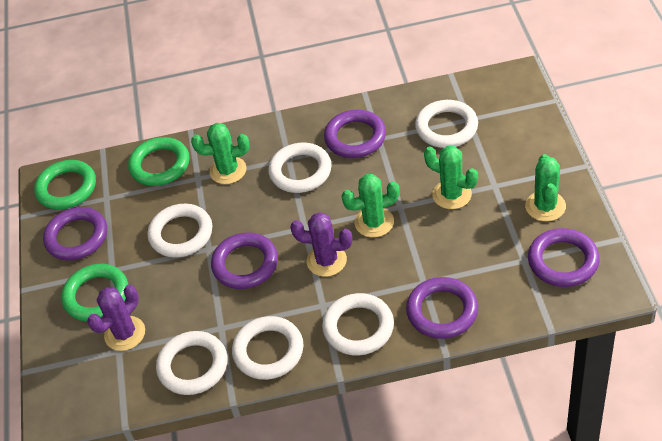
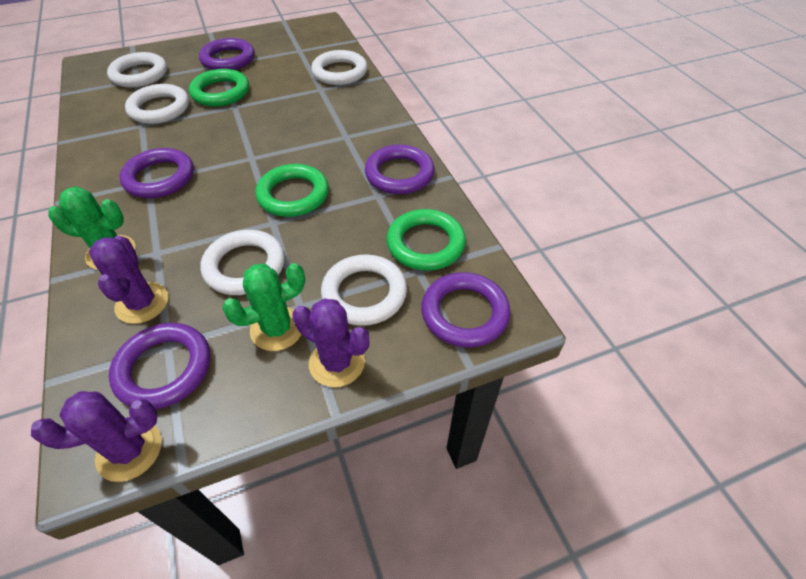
green cactus: 4 -> 2
purple cactus: 2 -> 3
white ring: 6 -> 5

